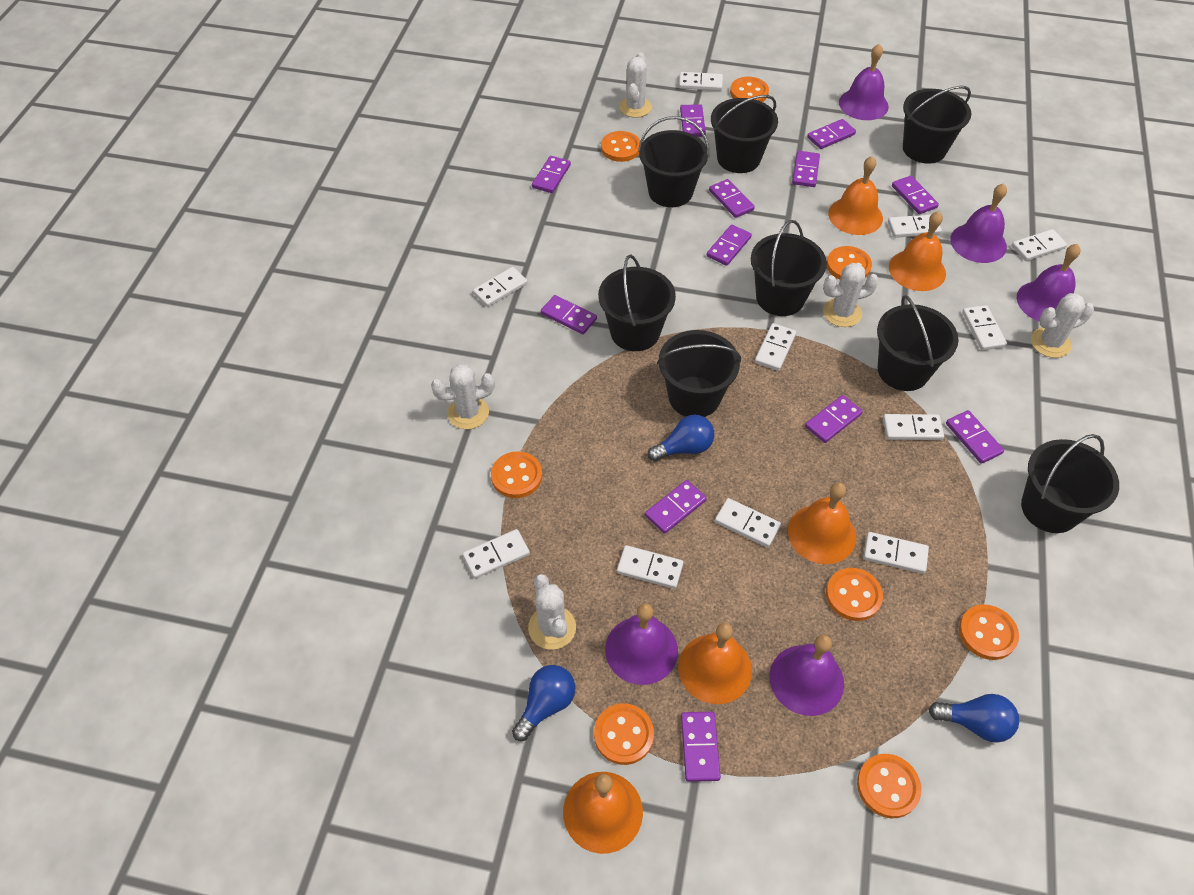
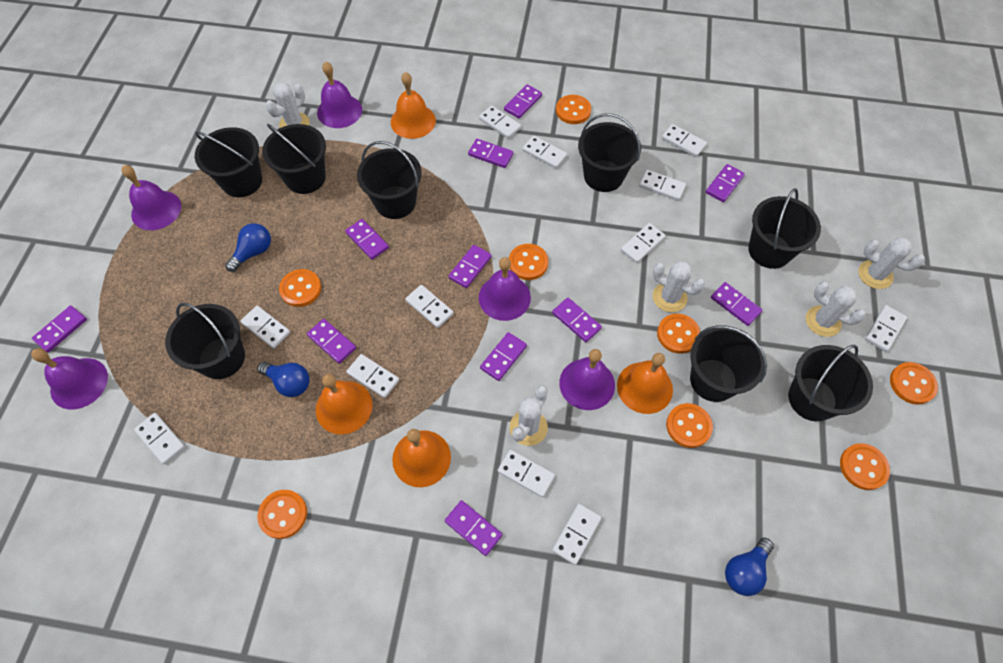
orange bell: 5 -> 4
purple domino: 12 -> 11
white domino: 11 -> 12

